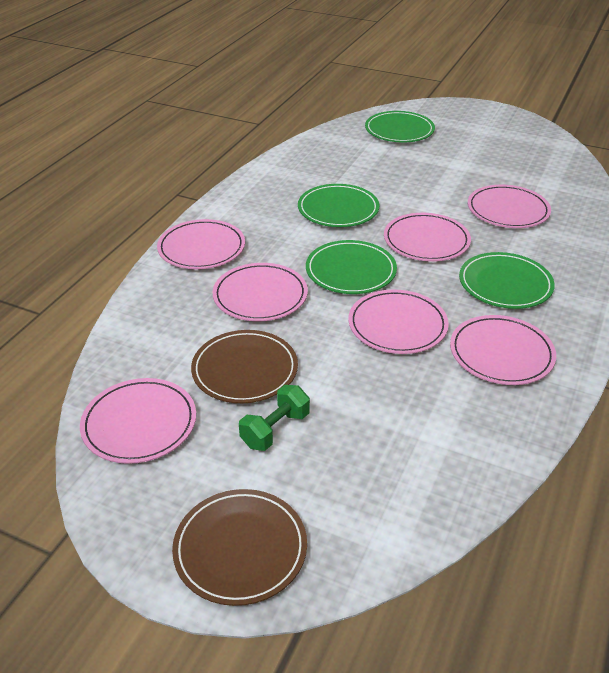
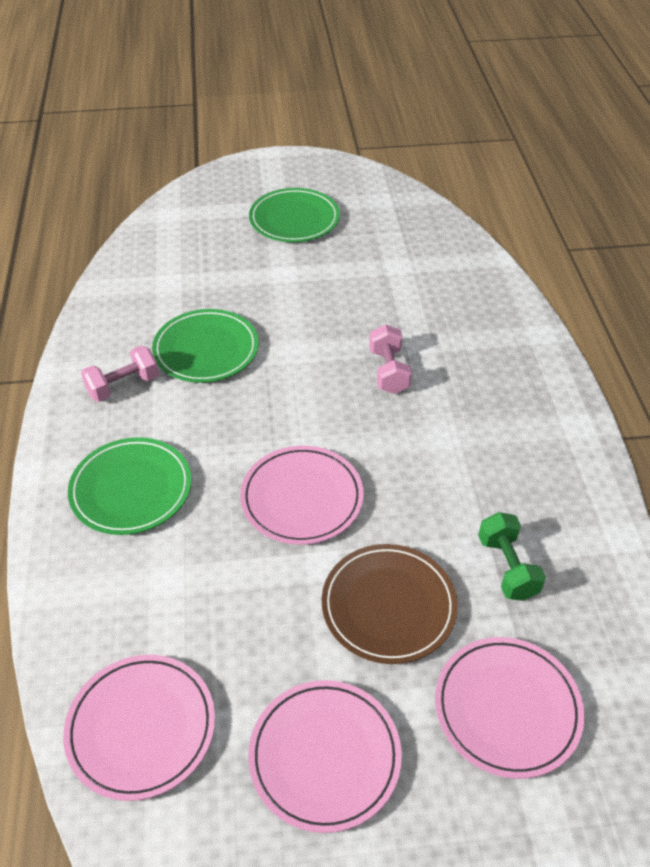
brown plate: 2 -> 1
green plate: 4 -> 3
pink dumbbell: 0 -> 2
pink plate: 7 -> 4

